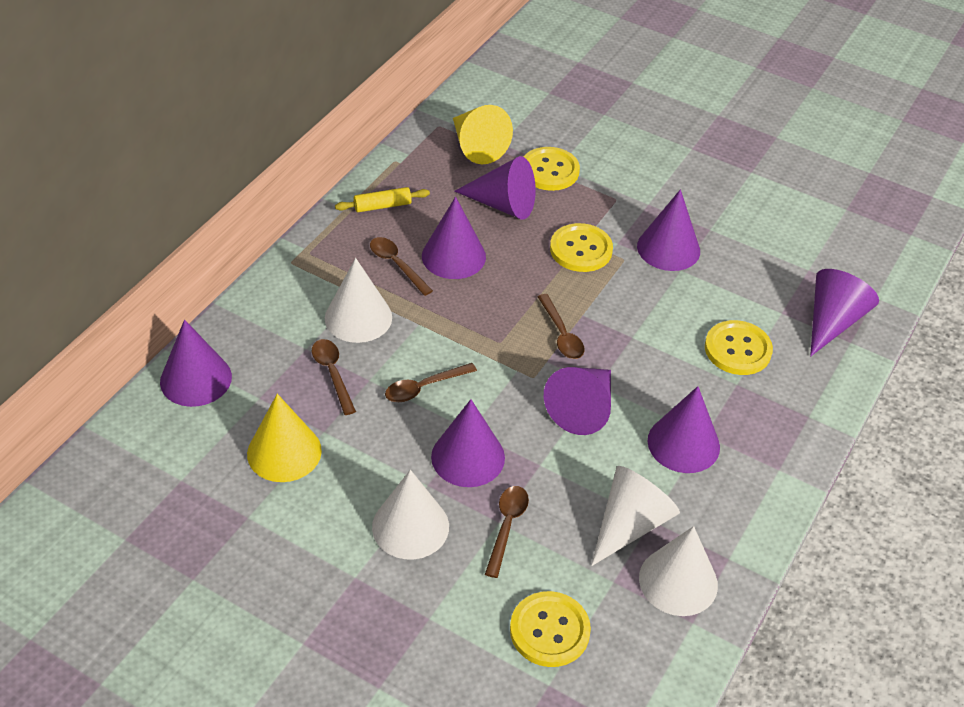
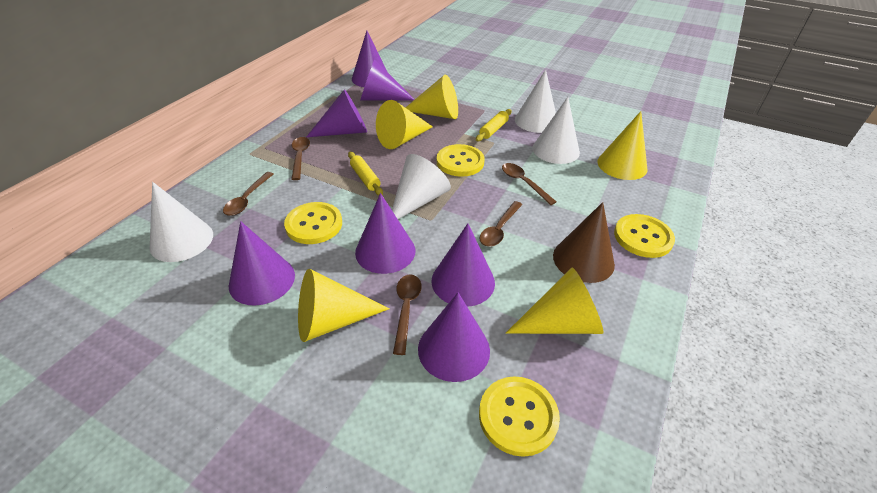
brown cone: 0 -> 1
purple cone: 8 -> 7
yellow cone: 2 -> 5
yellow rolling pin: 1 -> 2

